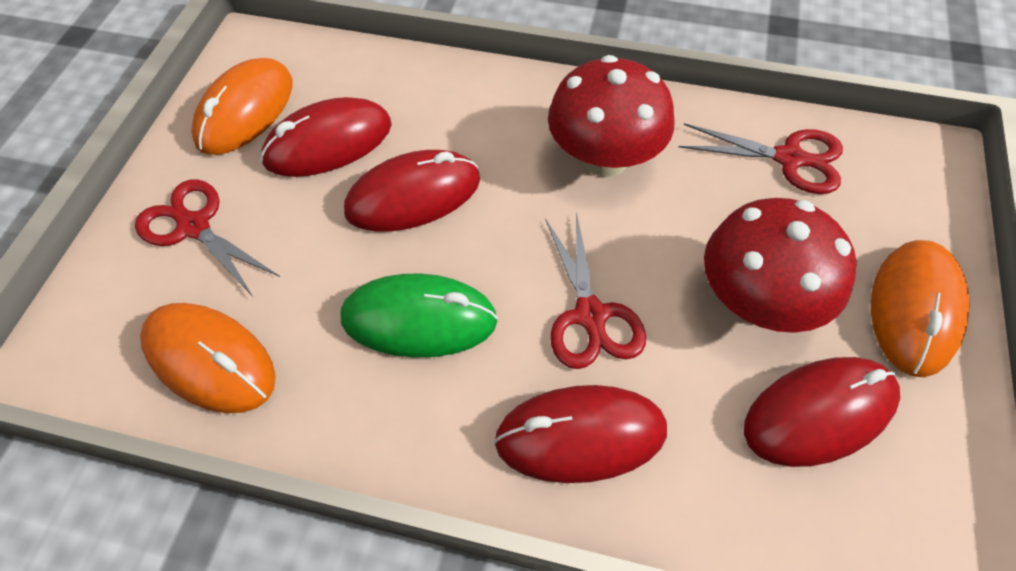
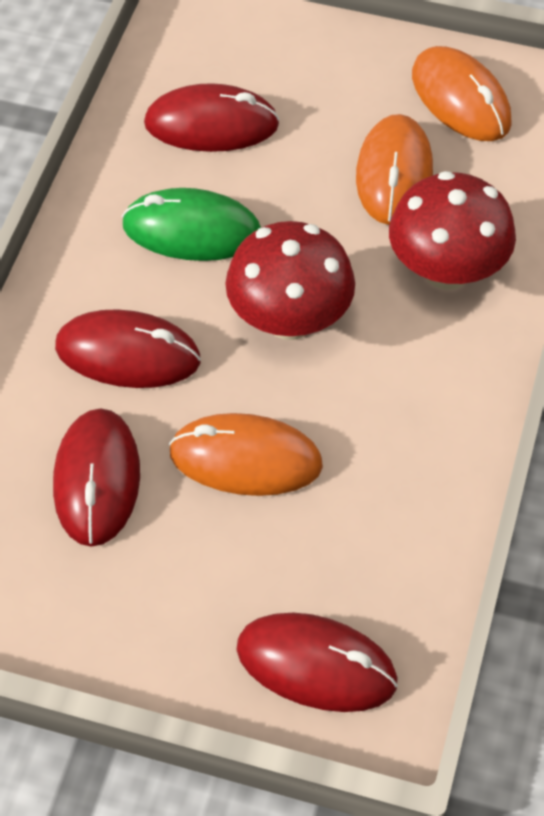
red scissors: 3 -> 0

